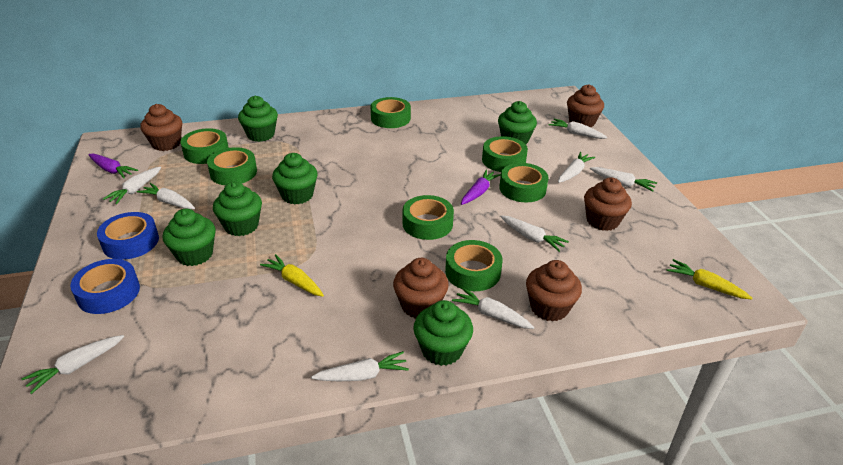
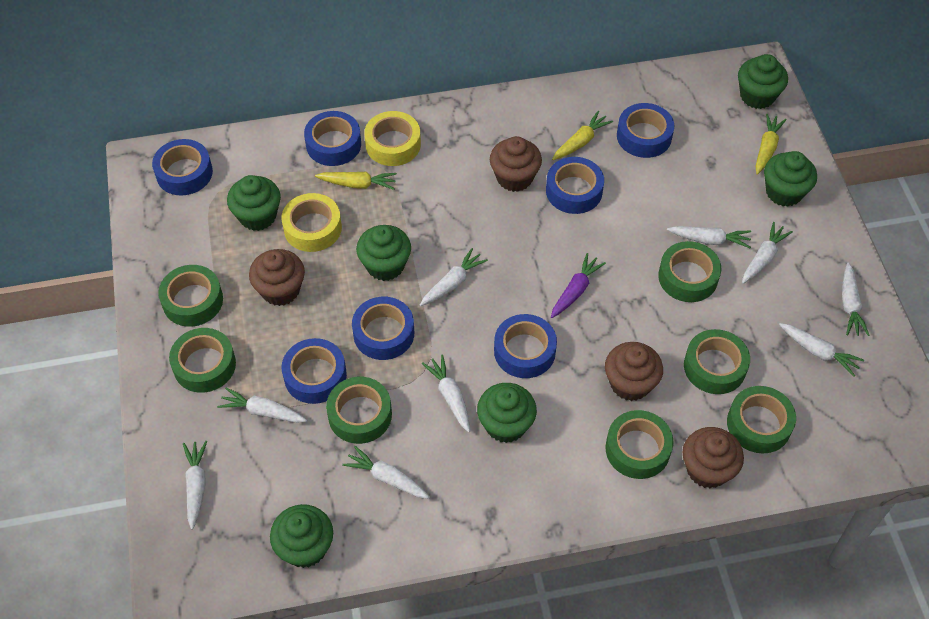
blue tape: 2 -> 7
brown cupcake: 5 -> 4
purple carrot: 2 -> 1
yellow carrot: 2 -> 3
yellow tape: 0 -> 2

